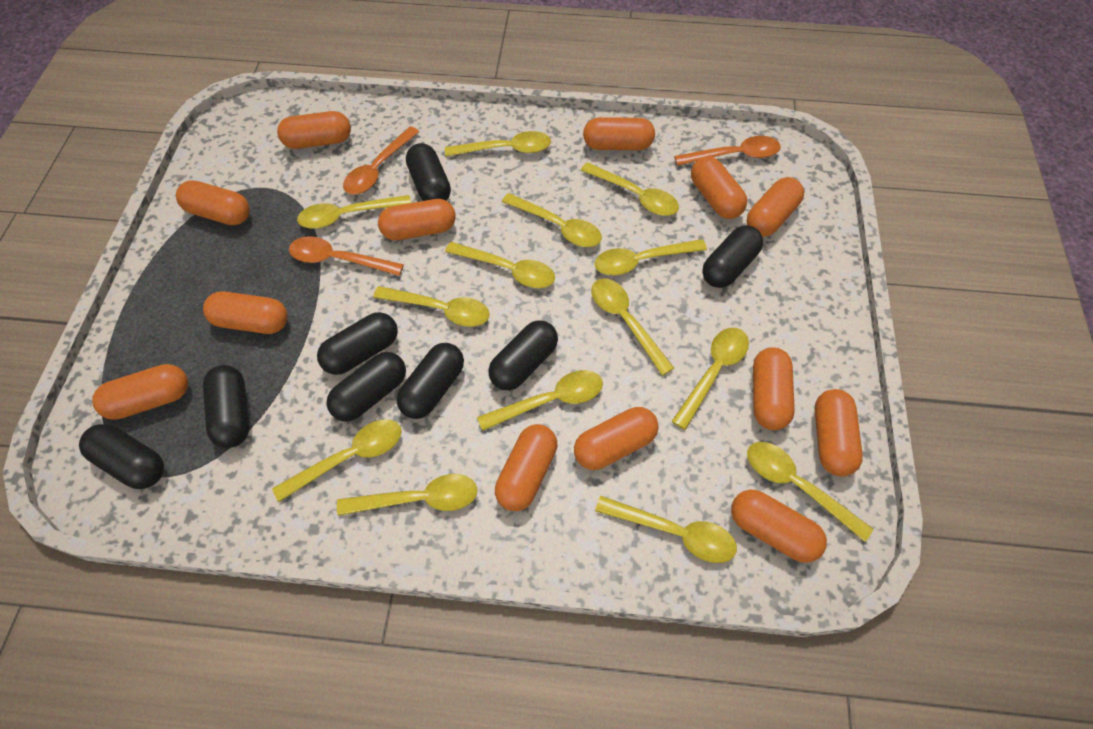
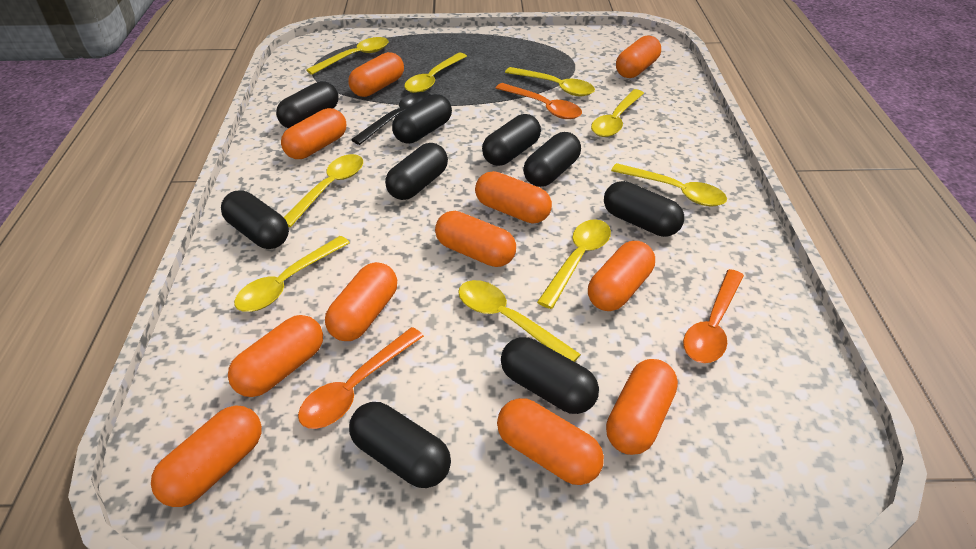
black capsule: 8 -> 9
black spoon: 0 -> 1
orange capsule: 13 -> 11
yellow spoon: 14 -> 9

